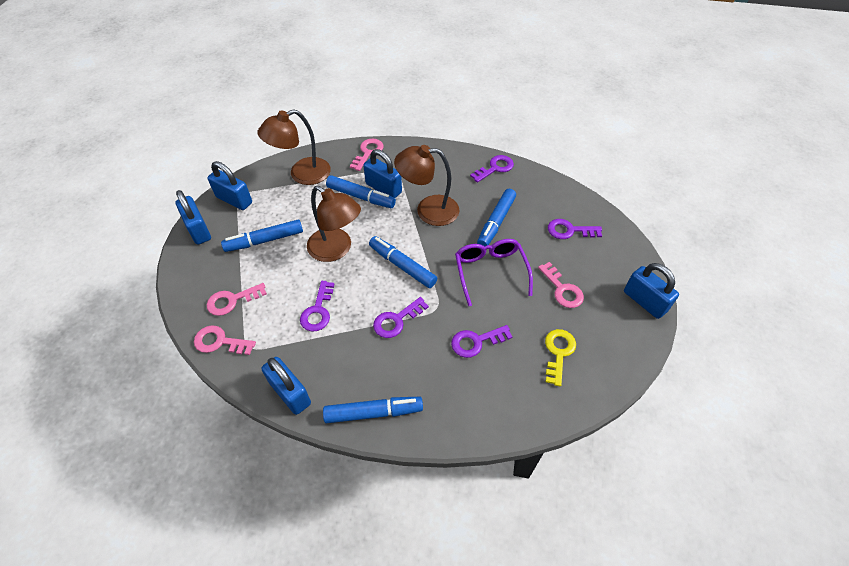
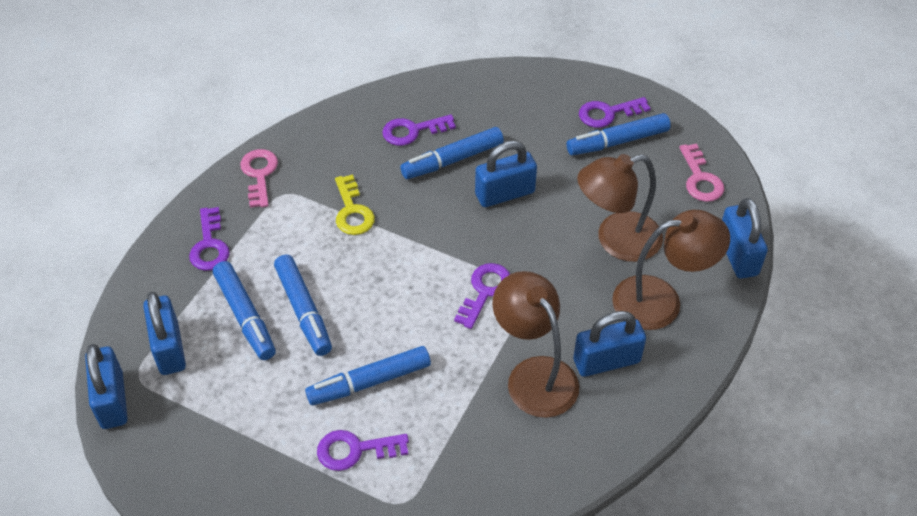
pink key: 4 -> 2
purple glasses: 1 -> 0

